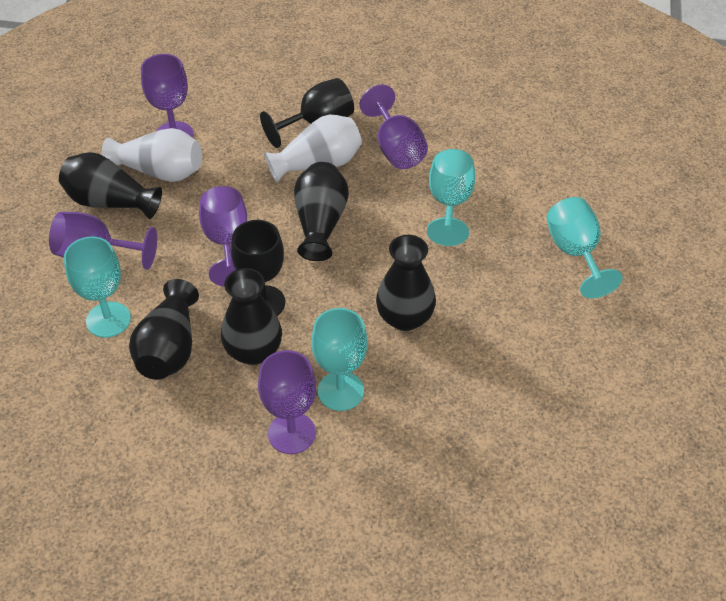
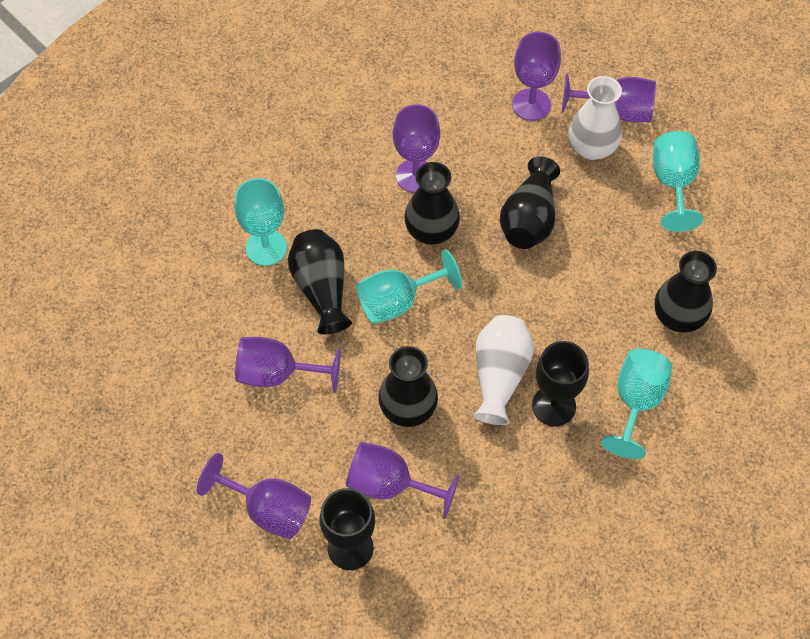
purple goblet: 5 -> 6

